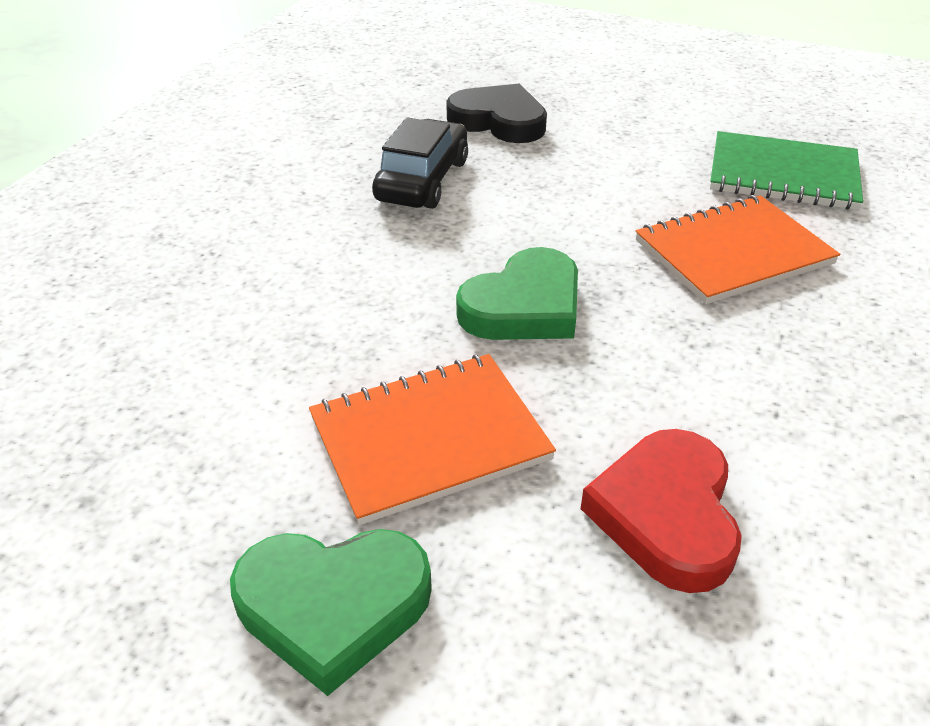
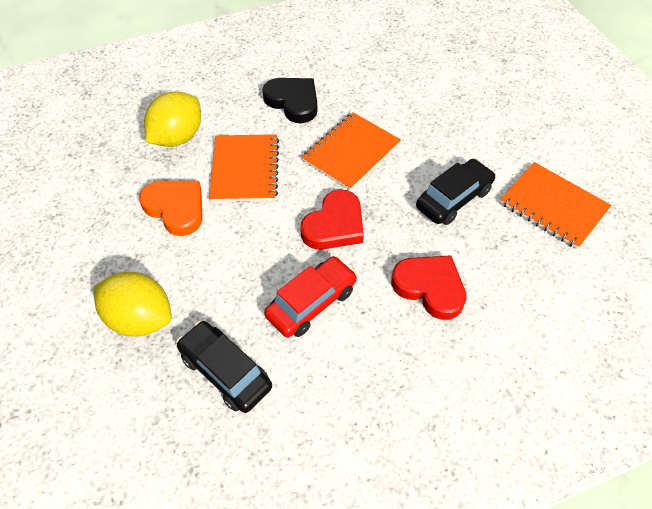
black car: 1 -> 2
green heart: 2 -> 0
green notebook: 1 -> 0
orange heart: 0 -> 1
orange notebook: 2 -> 3
red car: 0 -> 1
red heart: 1 -> 2
yellow lemon: 0 -> 2

